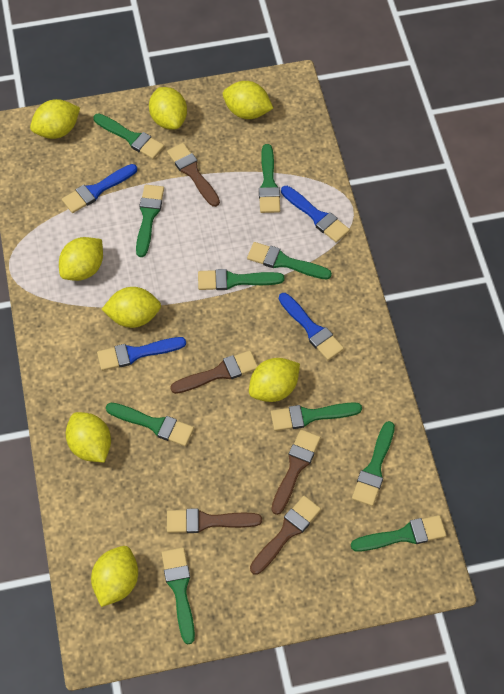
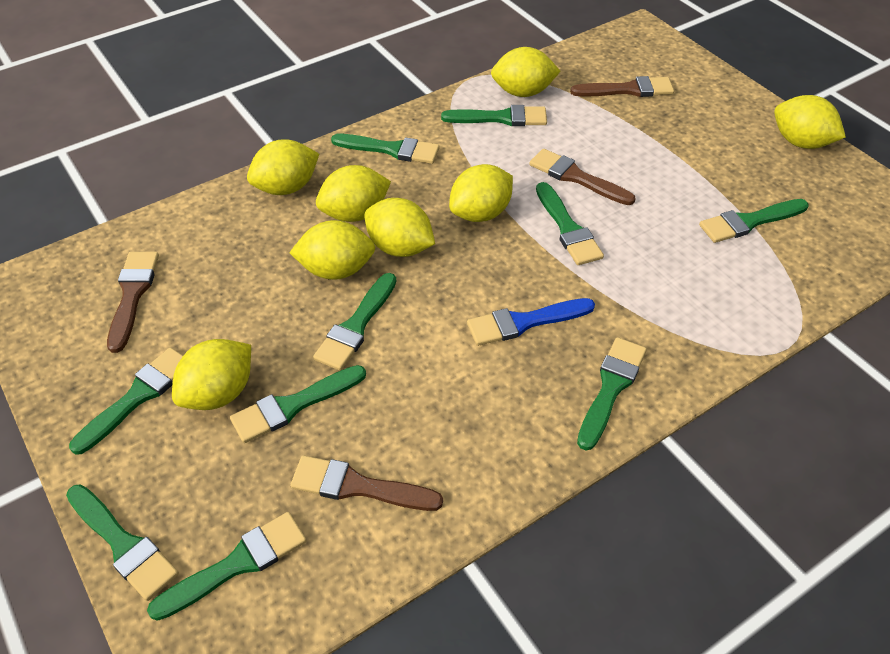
blue brush: 4 -> 1
brown brush: 5 -> 4

